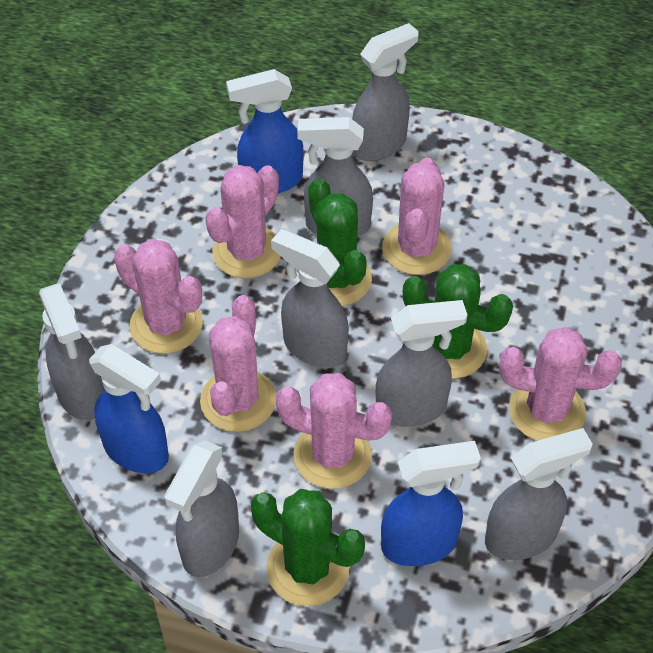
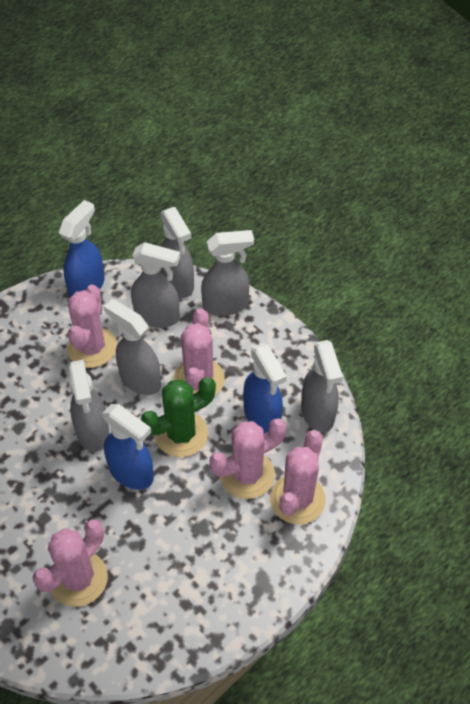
green cactus: 3 -> 1
grey spray bottle: 7 -> 6
pink cactus: 6 -> 5

